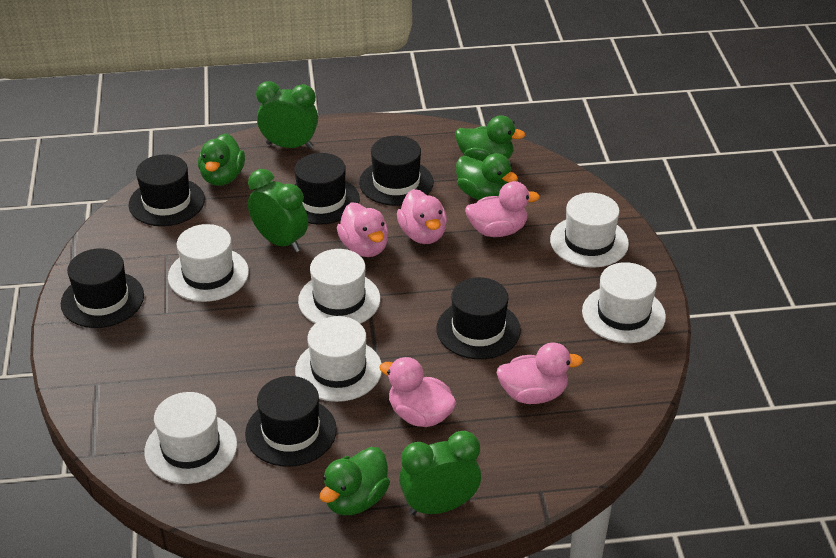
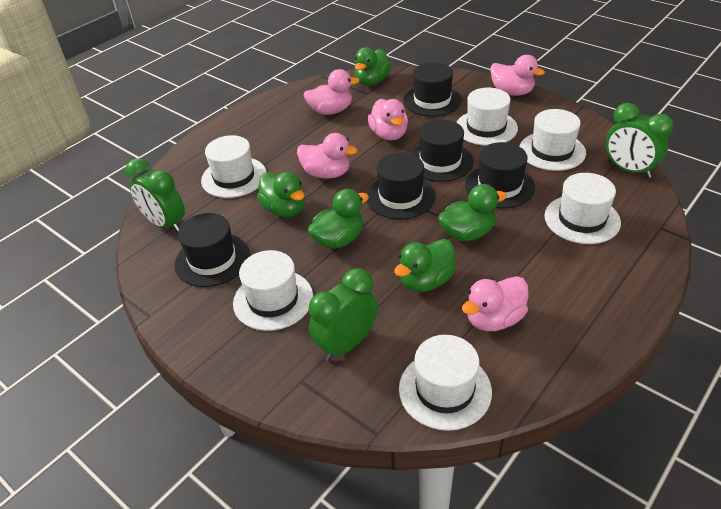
black hat: 6 -> 5
green duck: 4 -> 5

